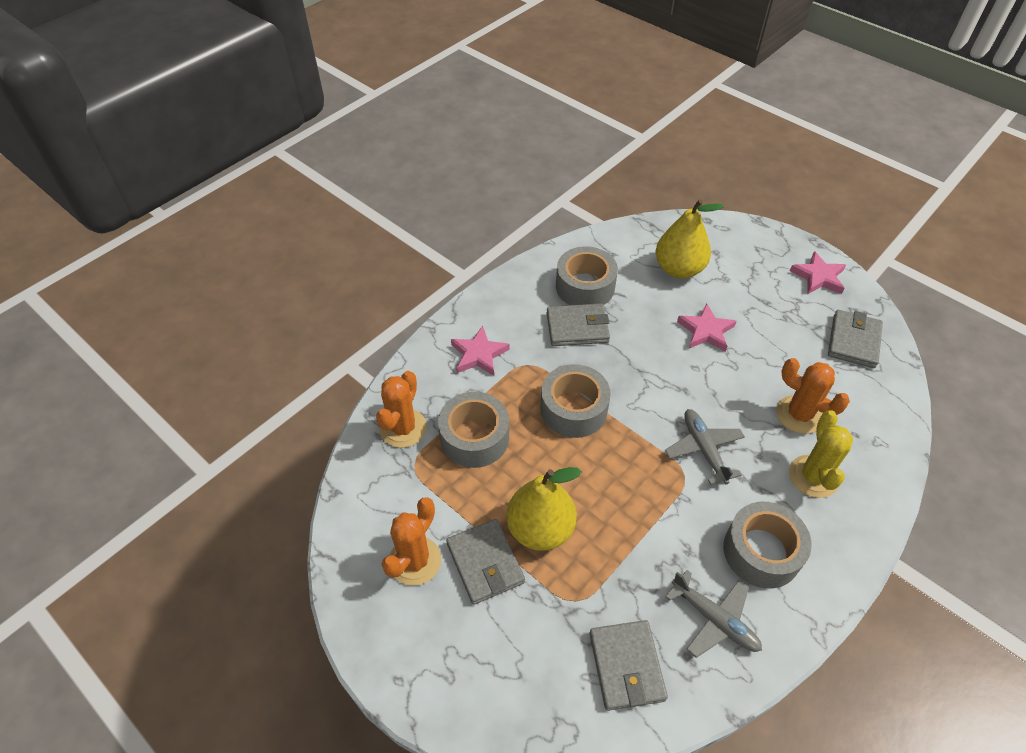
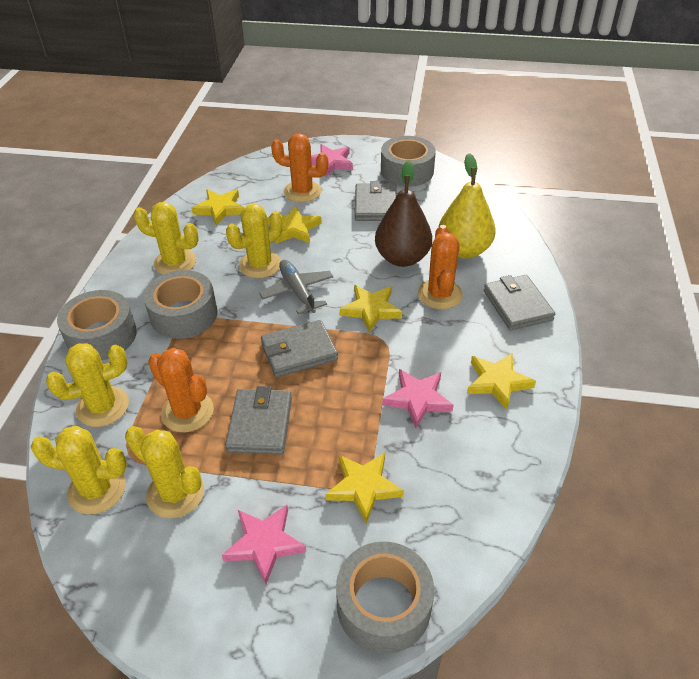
brown pear: 0 -> 1
grey plane: 2 -> 1
yellow cactus: 1 -> 5
yellow pear: 2 -> 1
yellow star: 0 -> 5

